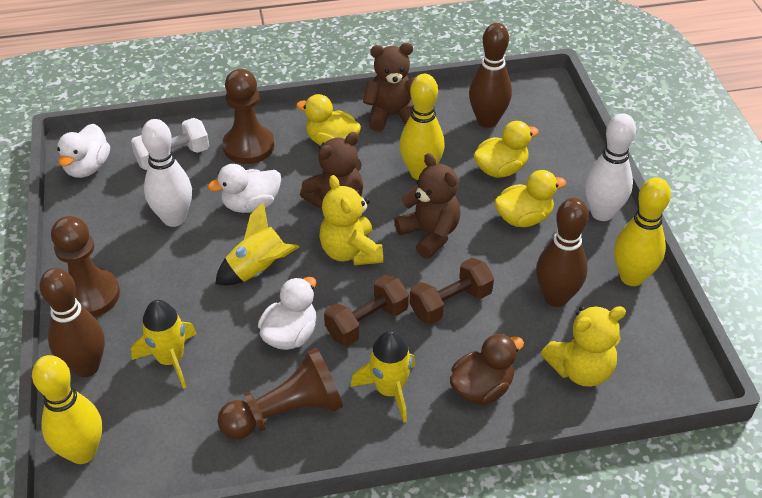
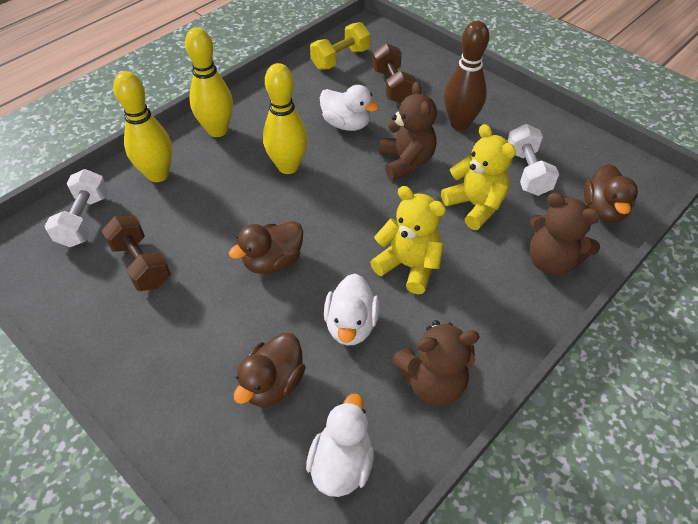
brown bowling pin: 3 -> 1
brown duck: 1 -> 3
brown pawn: 3 -> 0
white bowling pin: 2 -> 0
white dumbbell: 1 -> 2
yellow duck: 3 -> 0
yellow dumbbell: 0 -> 1
yellow rocket: 3 -> 0

